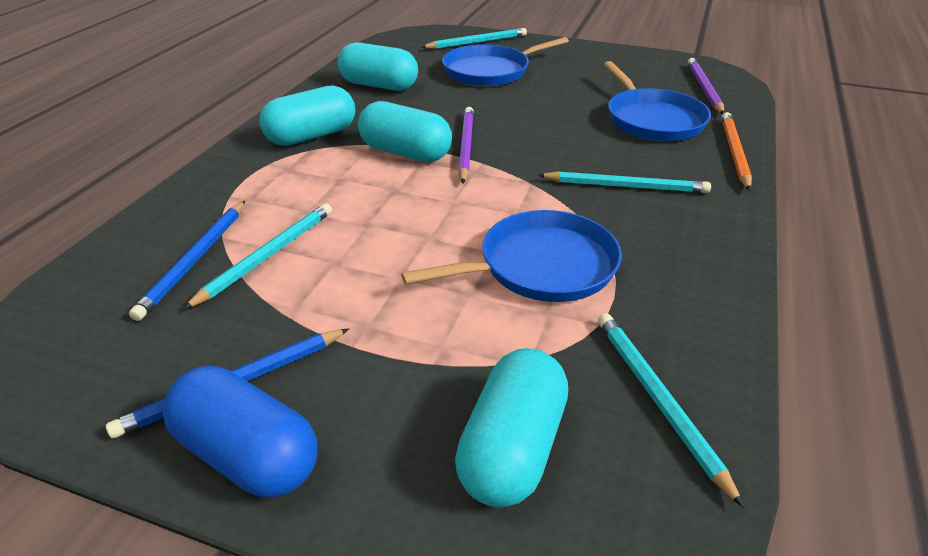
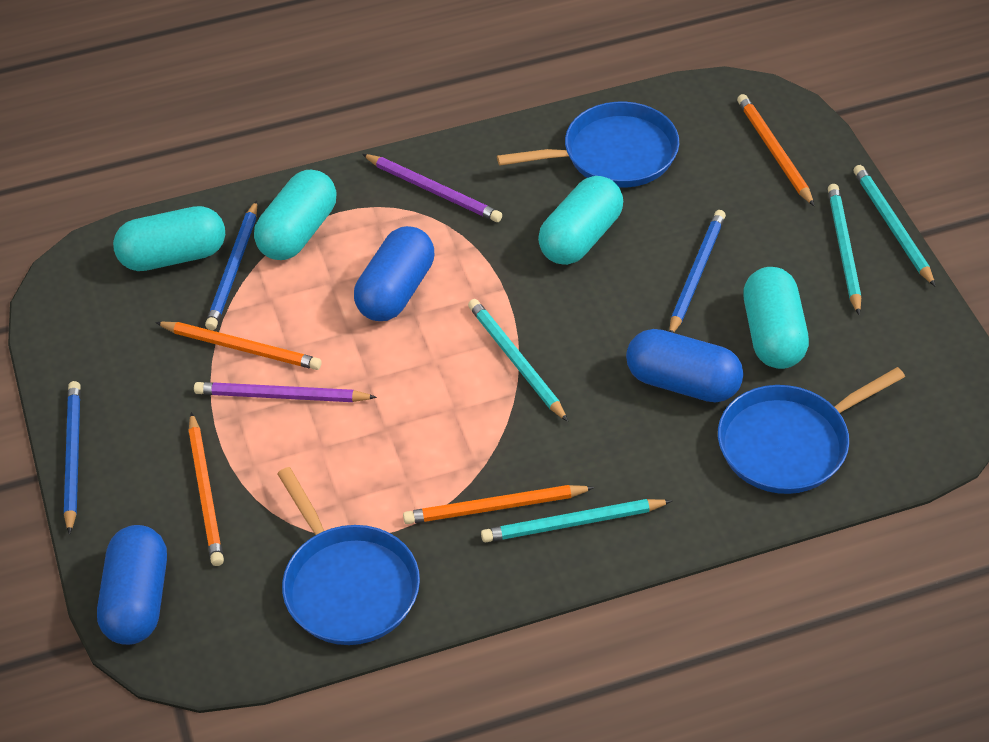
blue capsule: 1 -> 3
blue pencil: 2 -> 3
orange pencil: 1 -> 4

